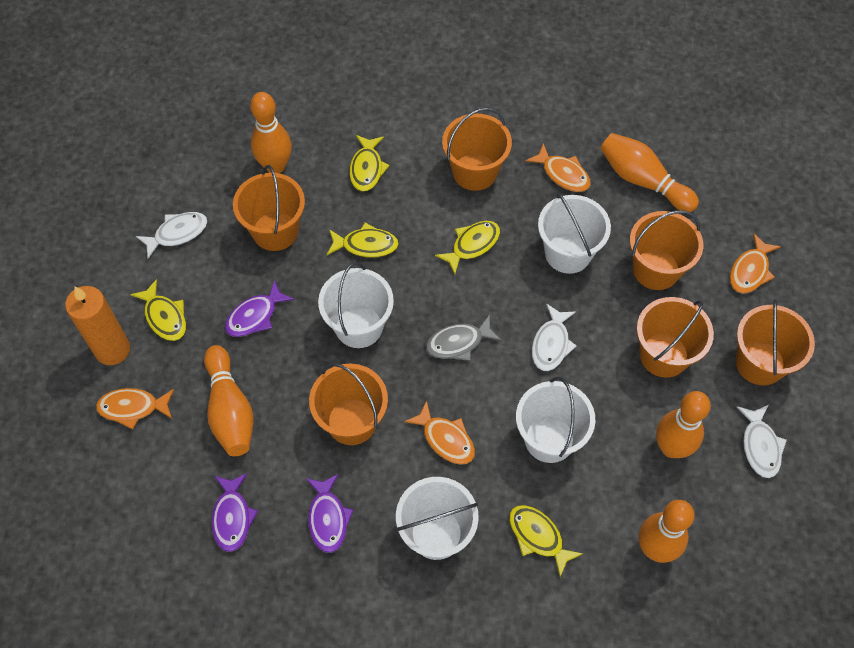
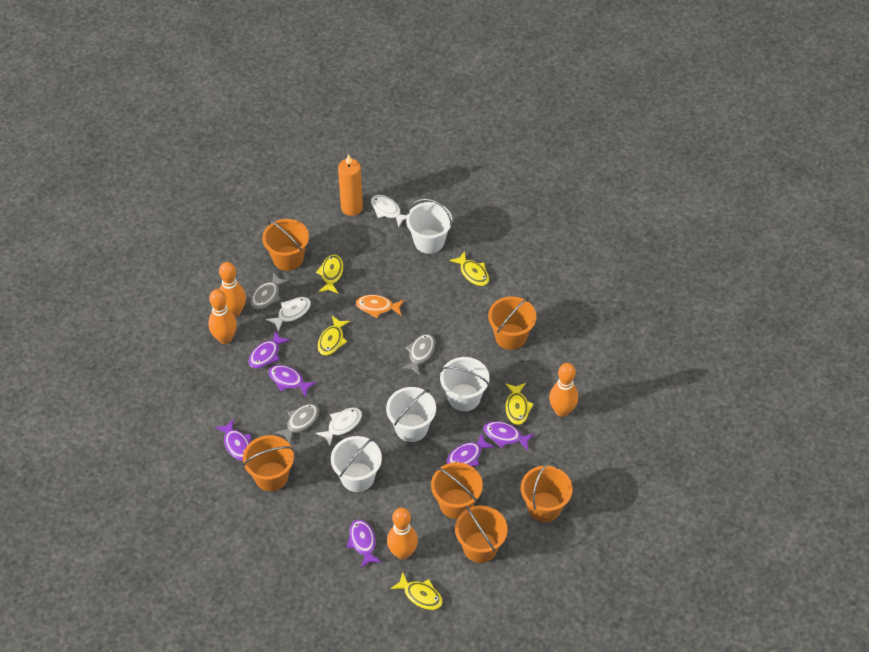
grey fish: 1 -> 3
orange bowling pin: 5 -> 4
orange fish: 4 -> 1
purple fish: 3 -> 6

